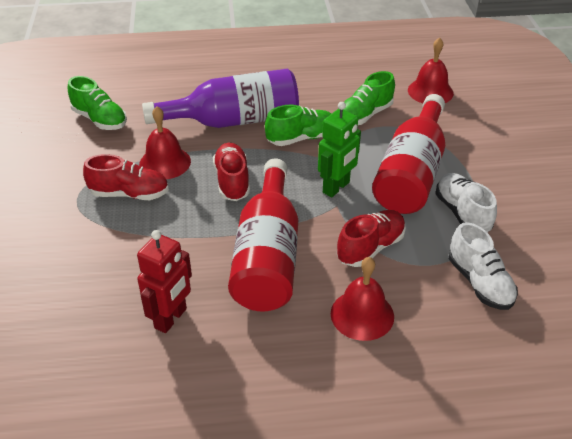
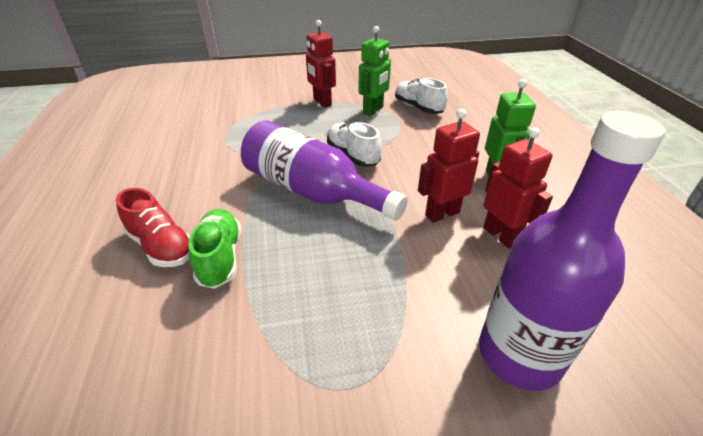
green robot: 1 -> 2
green shoe: 3 -> 1
purple bottle: 1 -> 2
red bell: 3 -> 0
red bottle: 2 -> 0
red robot: 1 -> 3
red shoe: 3 -> 1

